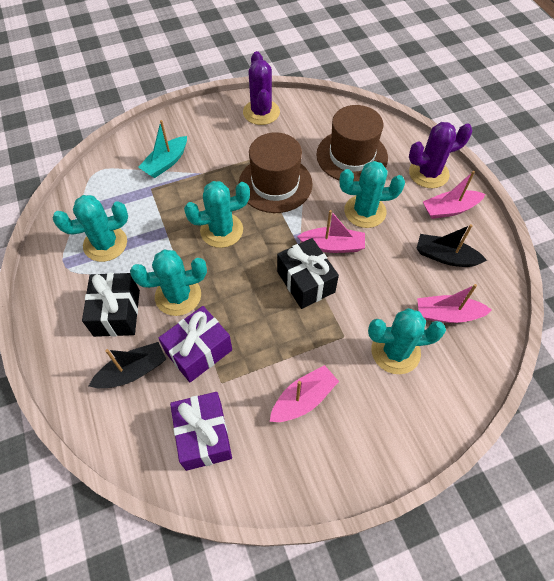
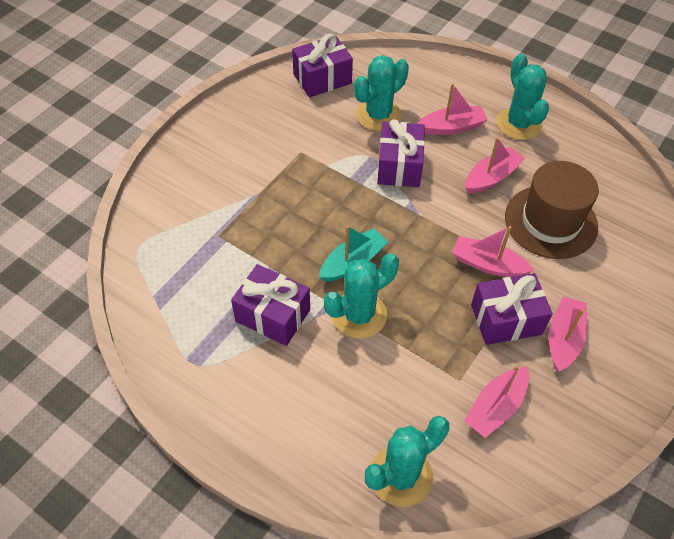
black boat: 2 -> 0
black gift: 2 -> 0
brown hat: 2 -> 1
pink boat: 4 -> 5
purple cactus: 2 -> 0
purple gift: 2 -> 4
turquoise cactus: 5 -> 4

